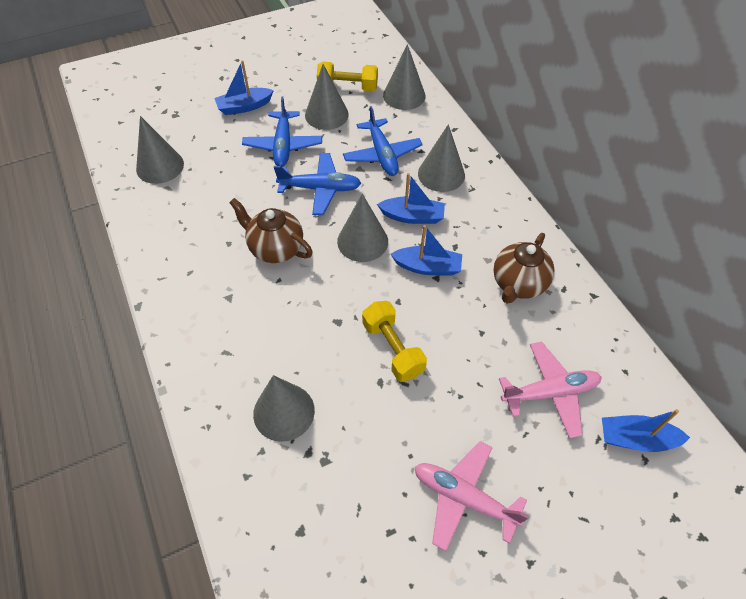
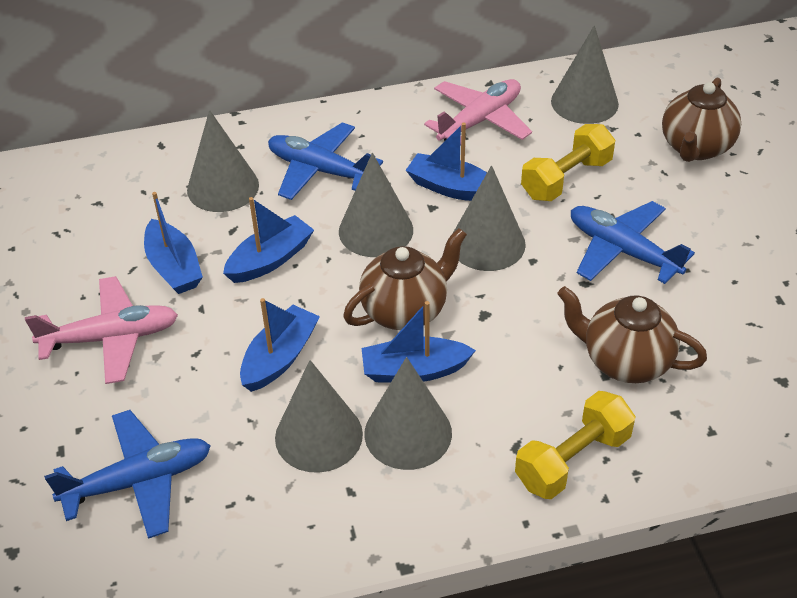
blue boat: 4 -> 5
brown teapot: 2 -> 3

